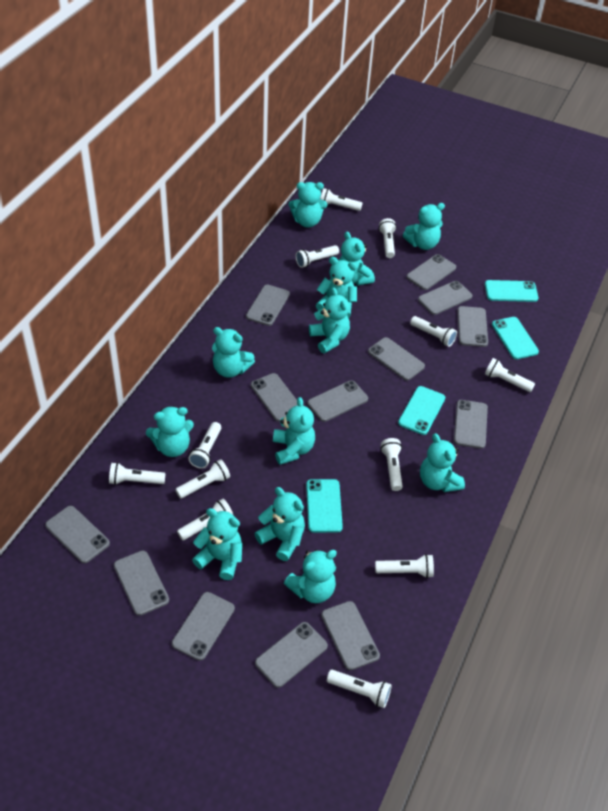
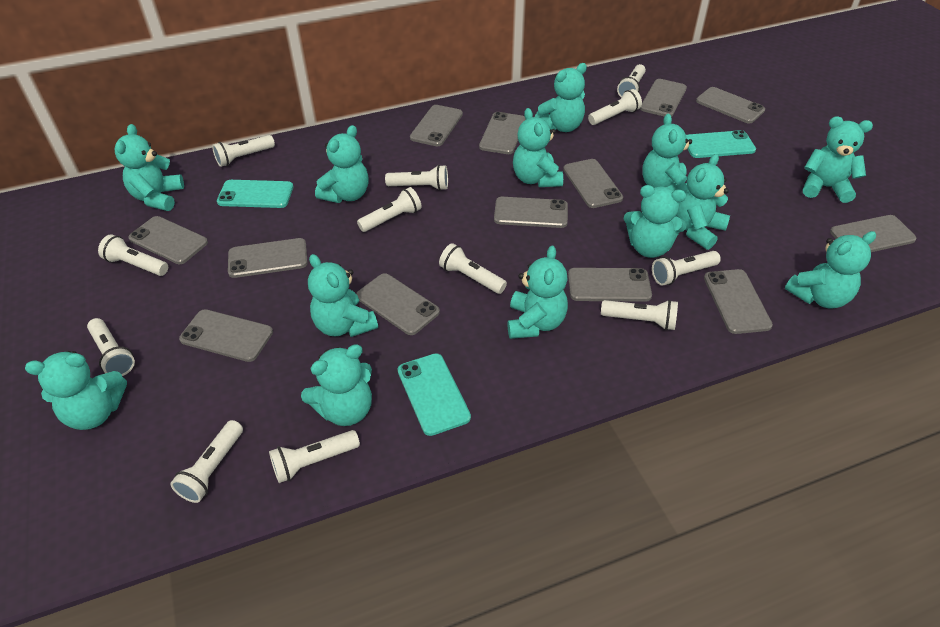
turquoise phone: 4 -> 3
turquoise teddy bear: 12 -> 13

